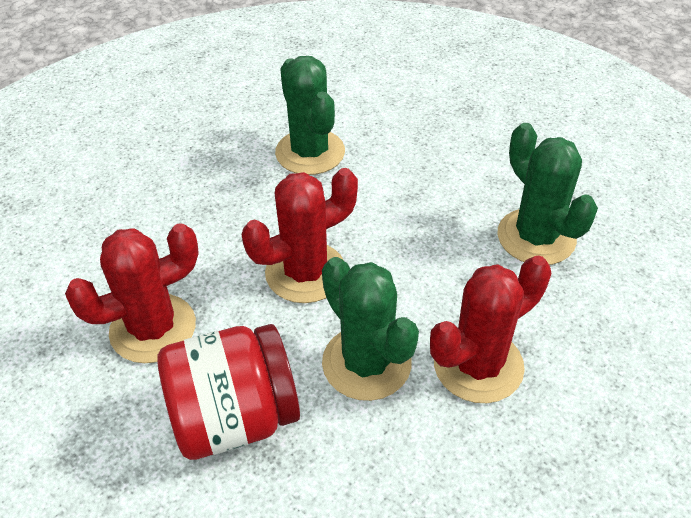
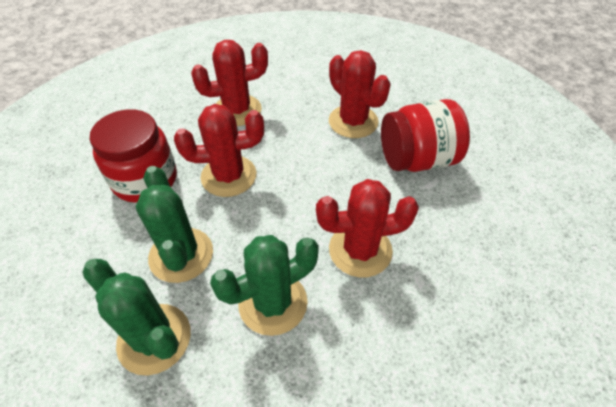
red cactus: 3 -> 4
red jar: 1 -> 2

